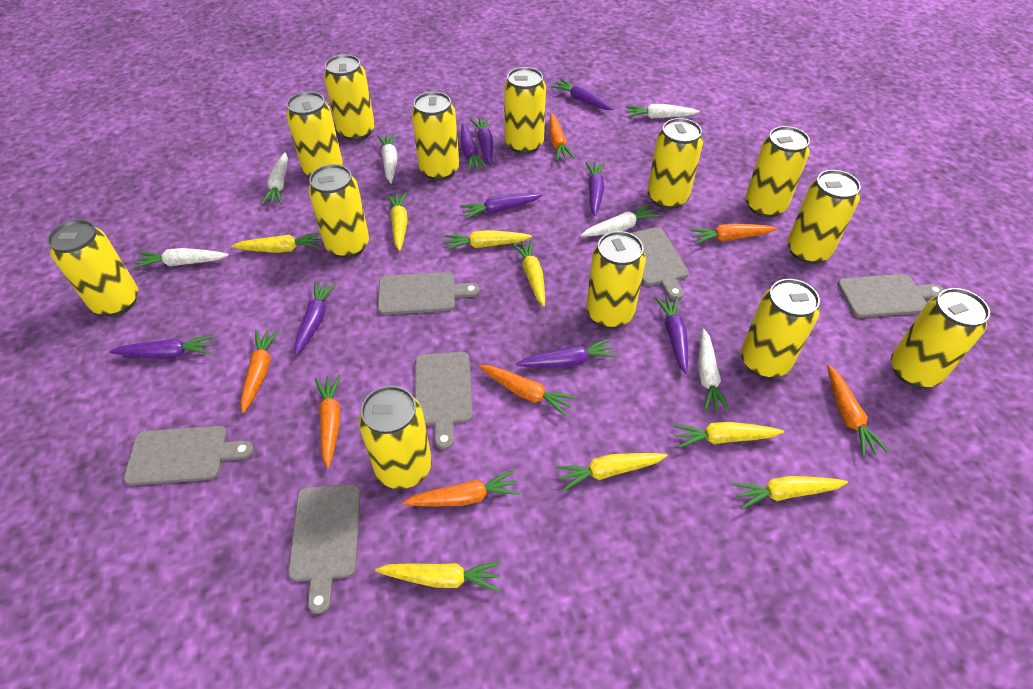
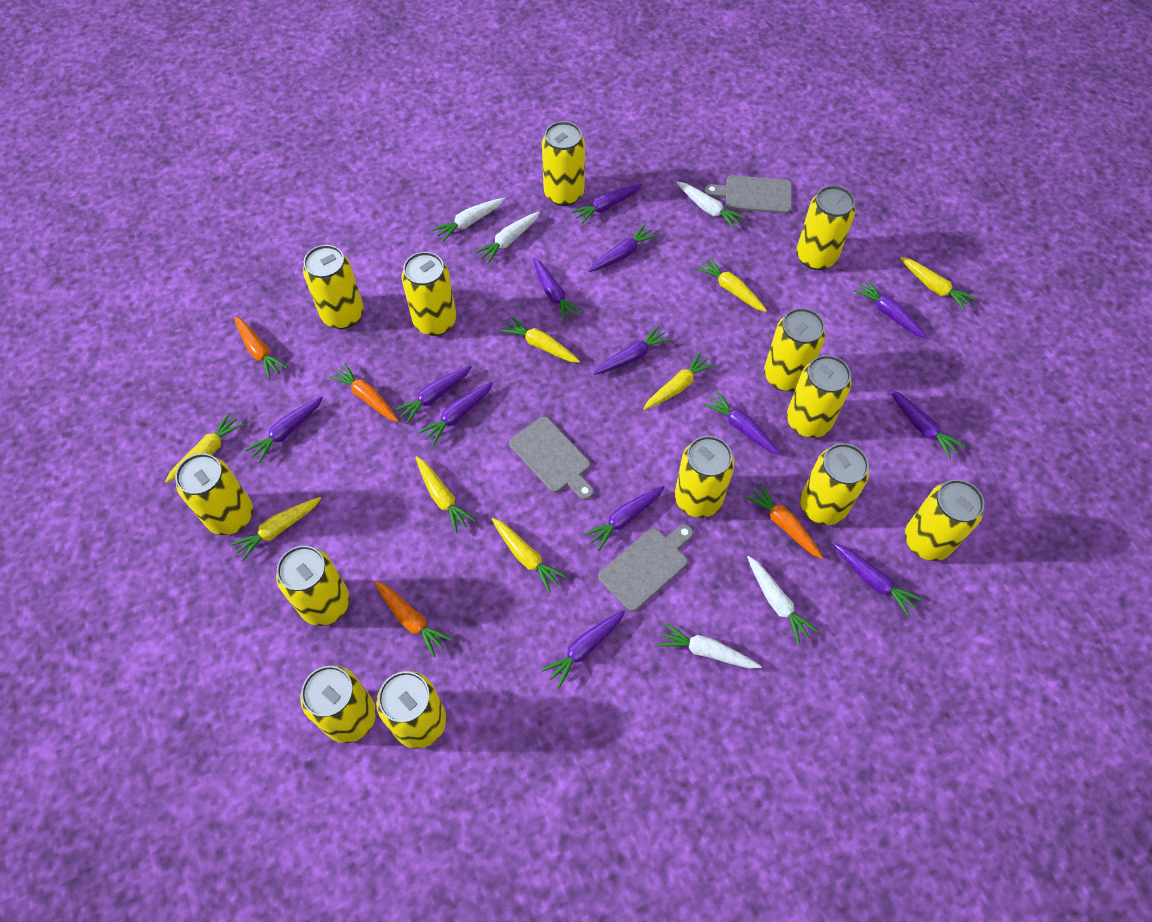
grey cutting board: 6 -> 3
orange carrot: 7 -> 4
purple carrot: 9 -> 13
white carrot: 6 -> 5

